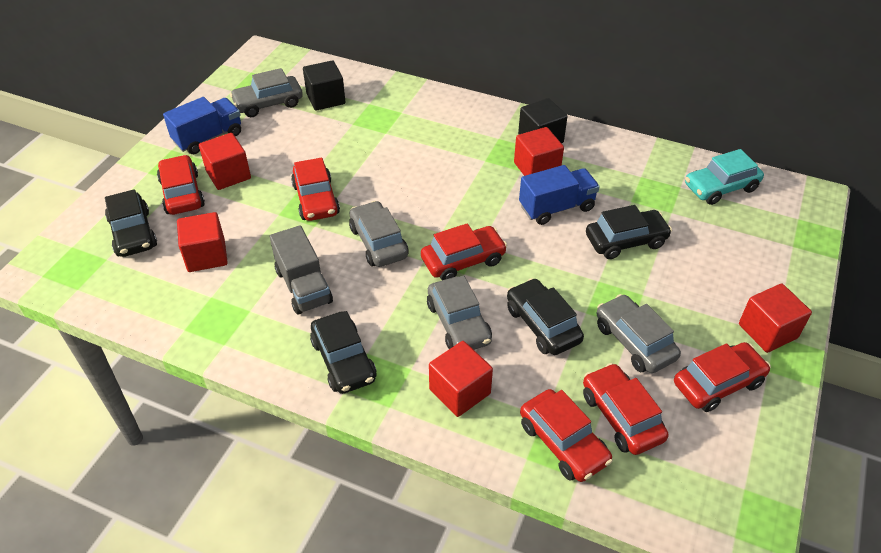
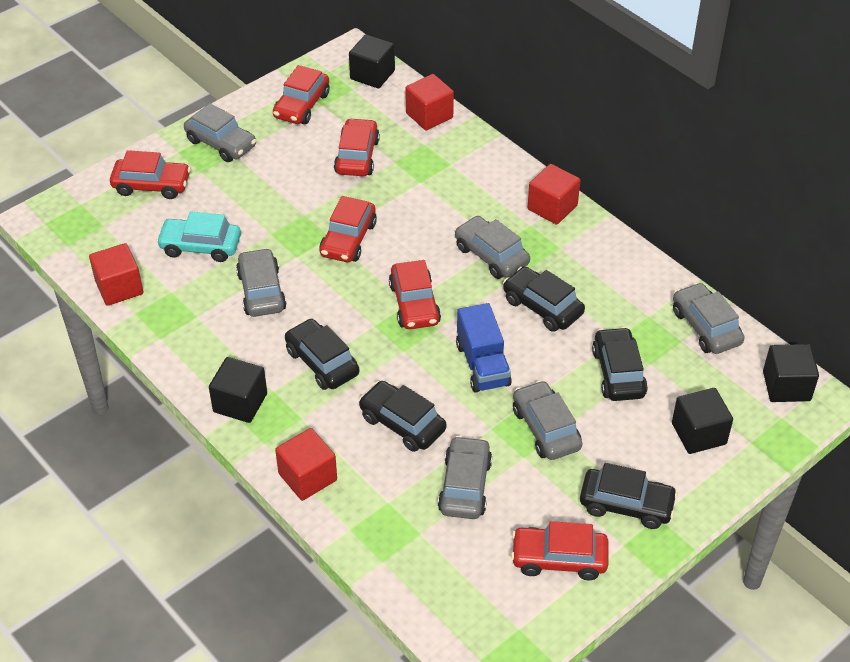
black car: 4 -> 5
black cube: 2 -> 4
blue truck: 2 -> 1
grey car: 4 -> 6
grey truck: 1 -> 0
red cube: 5 -> 4

